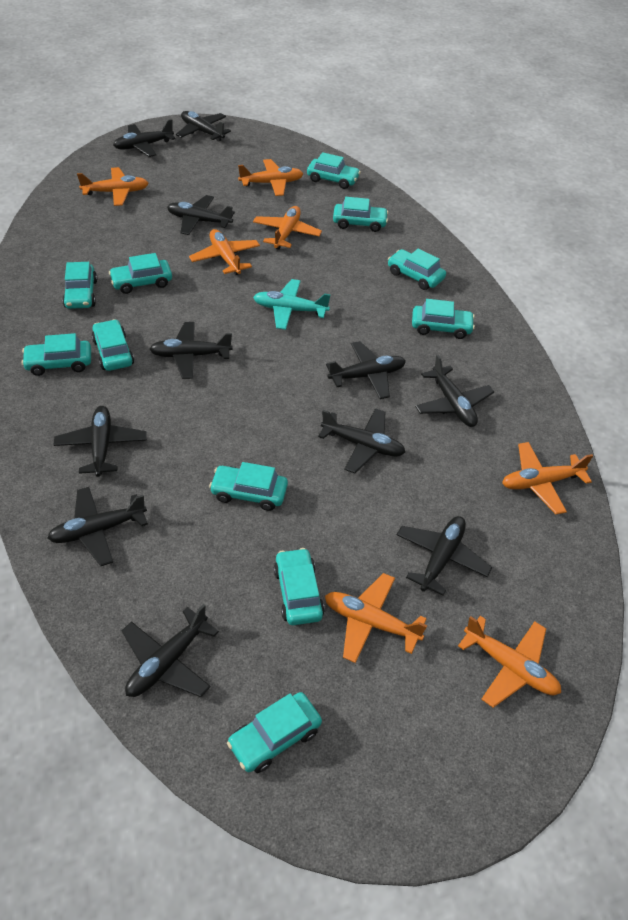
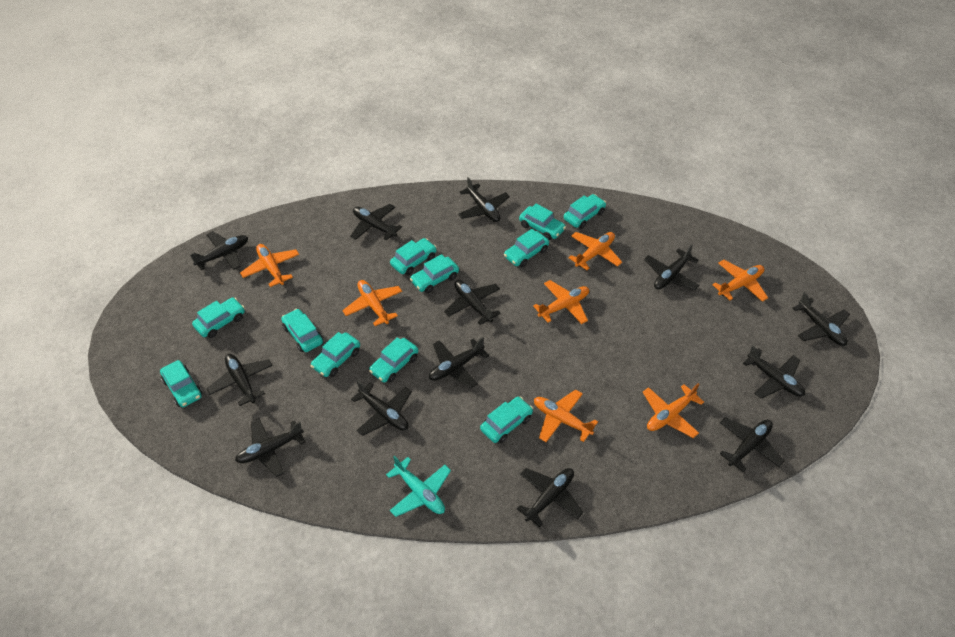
black plane: 11 -> 13

